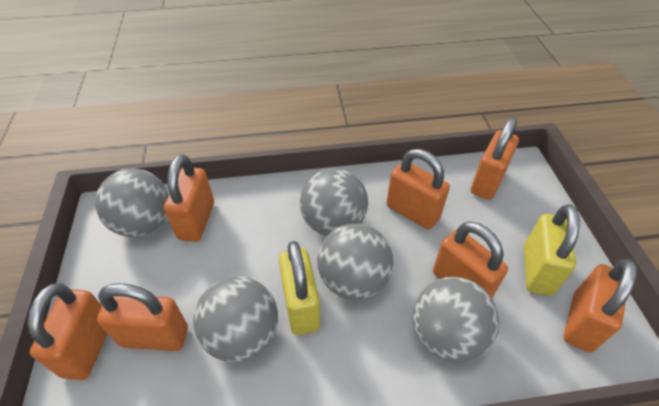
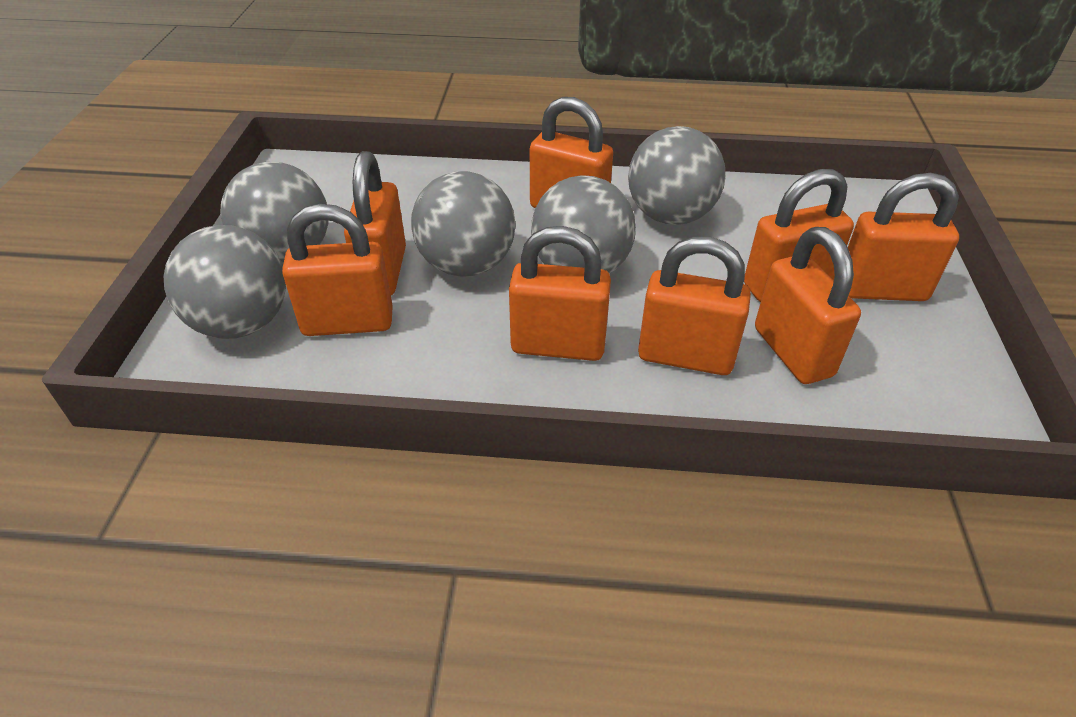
orange padlock: 7 -> 8
yellow padlock: 2 -> 0

